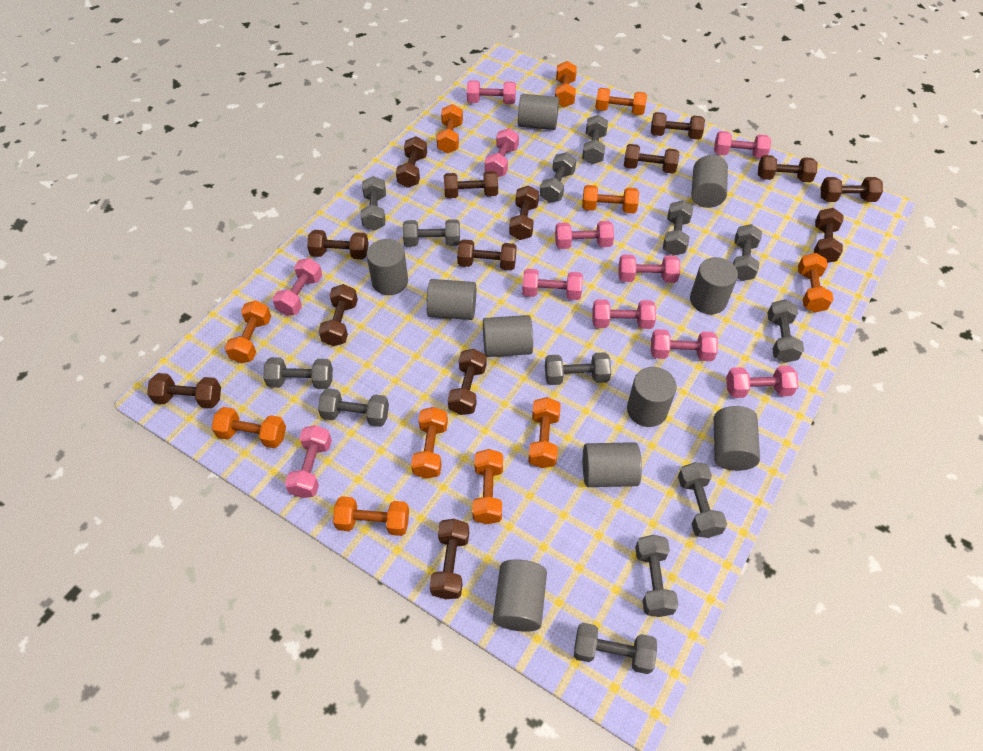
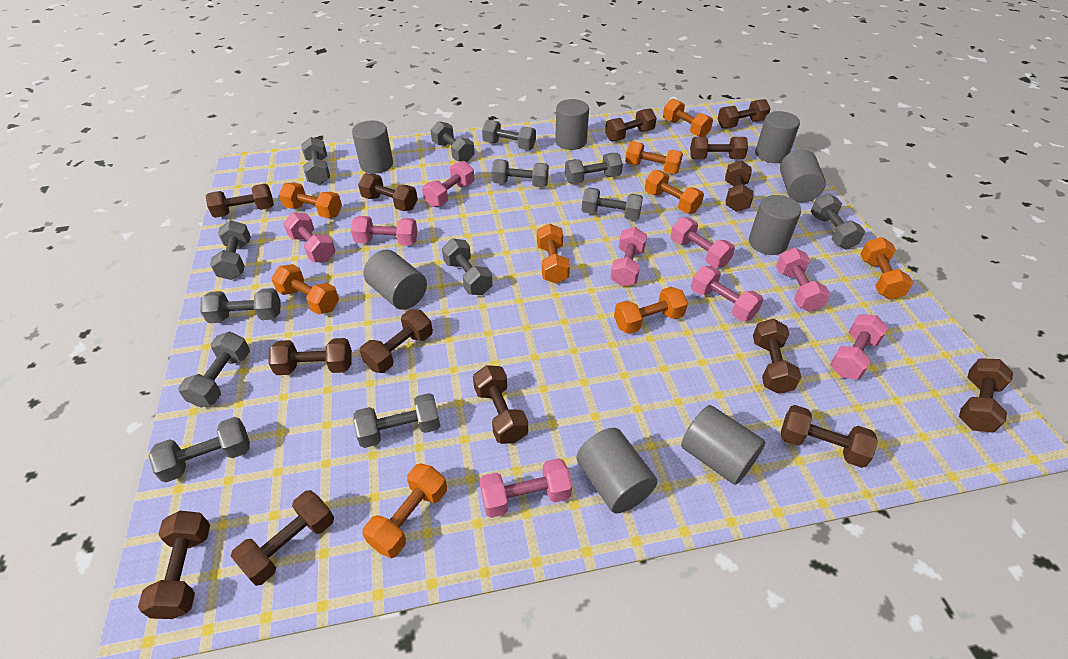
grey cylinder: 10 -> 8
orange dumbbell: 11 -> 9
pink dumbbell: 11 -> 9

